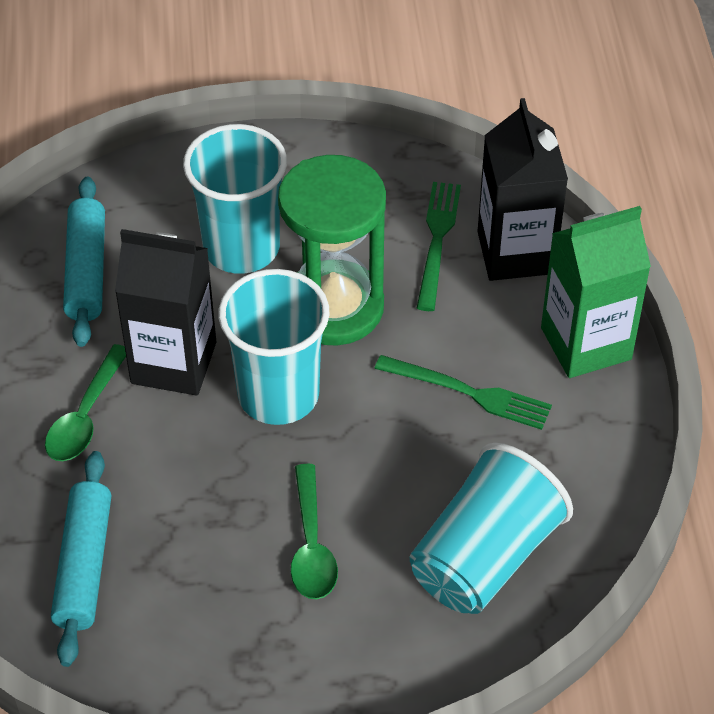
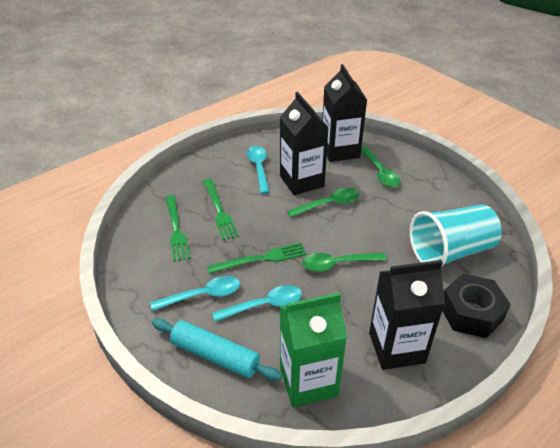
black carton: 2 -> 3
black nut: 0 -> 1
green fork: 2 -> 3
green hourglass: 1 -> 0
green spoon: 2 -> 3
turquoise cup: 3 -> 1
turquoise rolling pin: 2 -> 1
turquoise spoon: 0 -> 3

